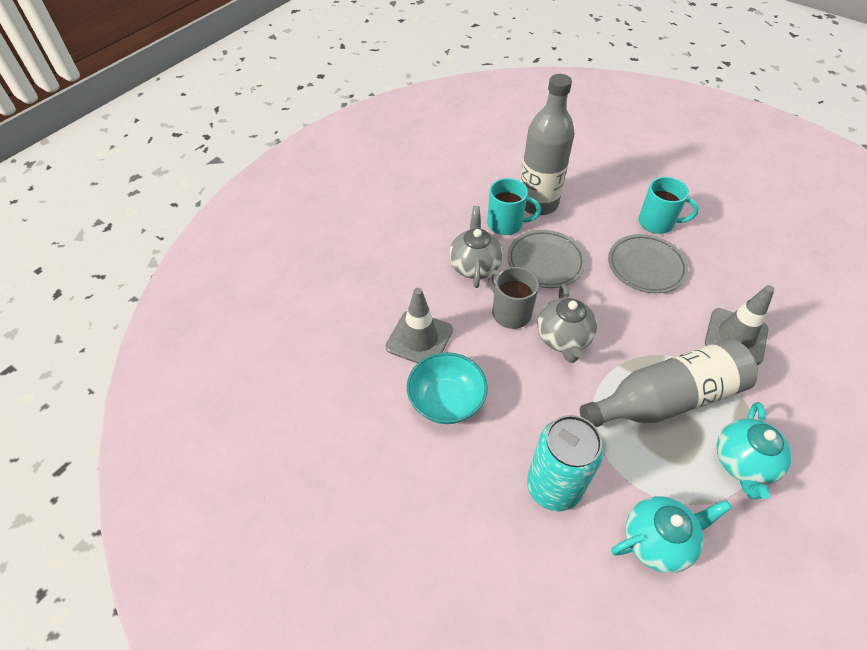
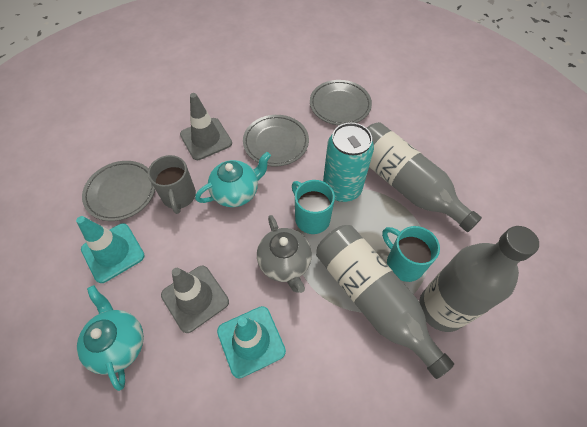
grey bottle: 2 -> 3
grey plate: 2 -> 3
grey teapot: 2 -> 1
turquoise bowl: 1 -> 0
turquoise traffic cone: 0 -> 2

